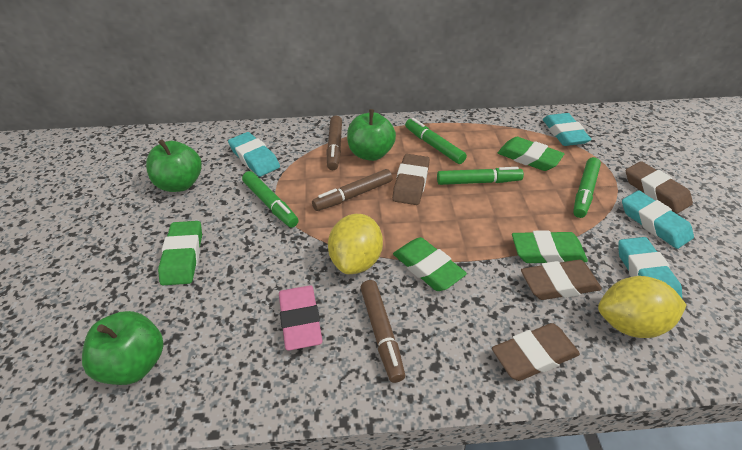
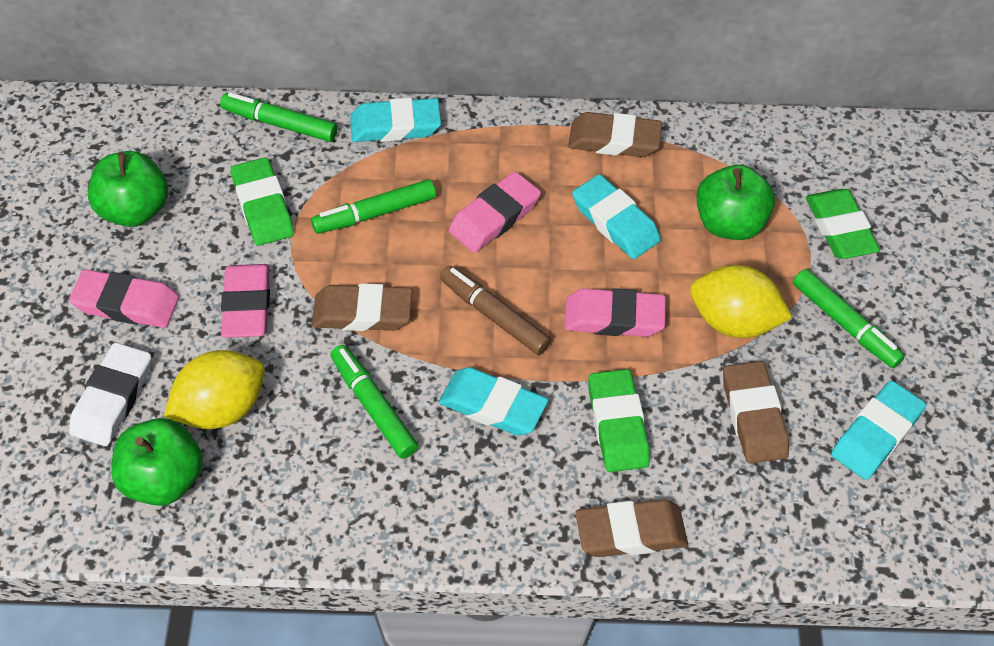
brown marker: 3 -> 1
green eraser: 4 -> 3
pink eraser: 1 -> 4
white eraser: 0 -> 1

